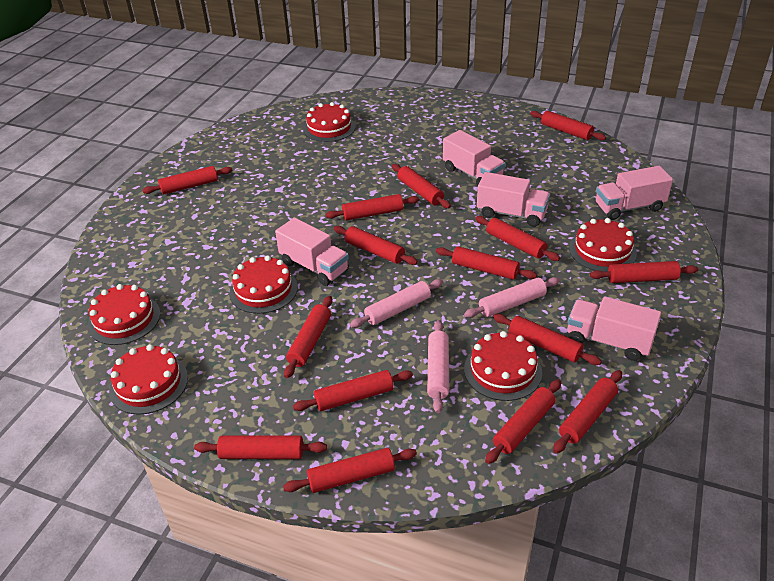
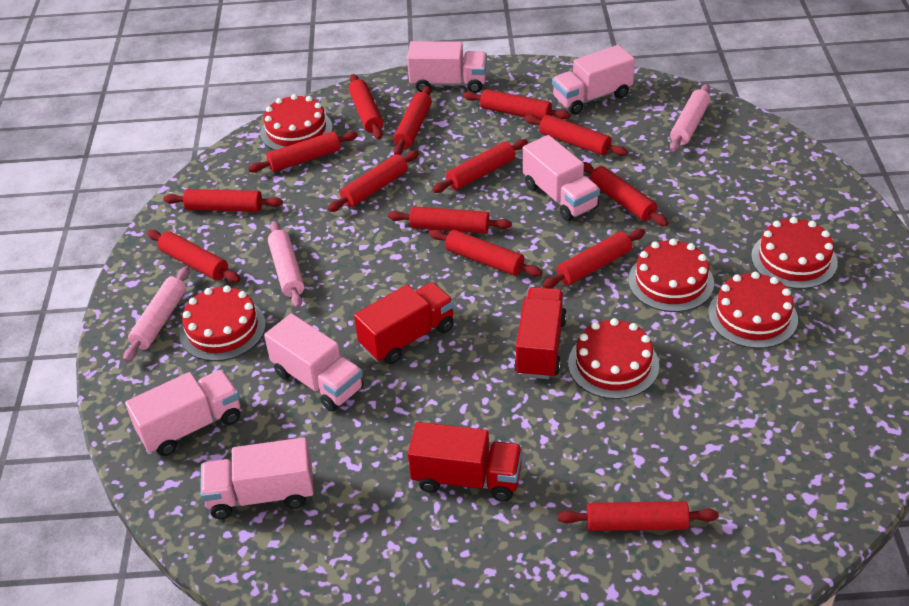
pink truck: 5 -> 6
red rolling pin: 15 -> 14
red truck: 0 -> 3

